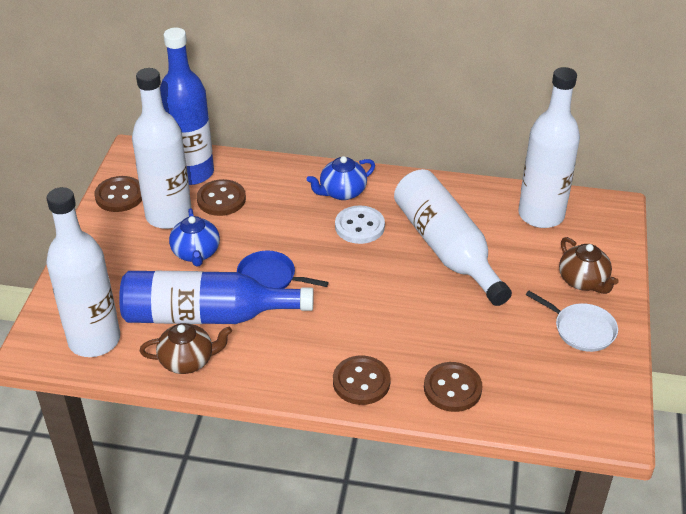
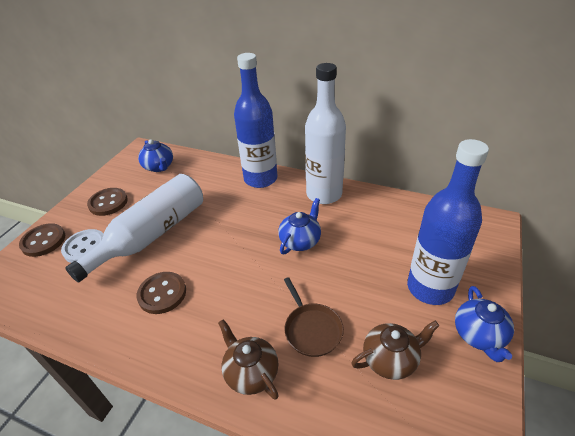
blue pan: 1 -> 0
blue teapot: 2 -> 3
brown button: 4 -> 3
brown pan: 0 -> 1
white bottle: 4 -> 2
white pan: 1 -> 0

